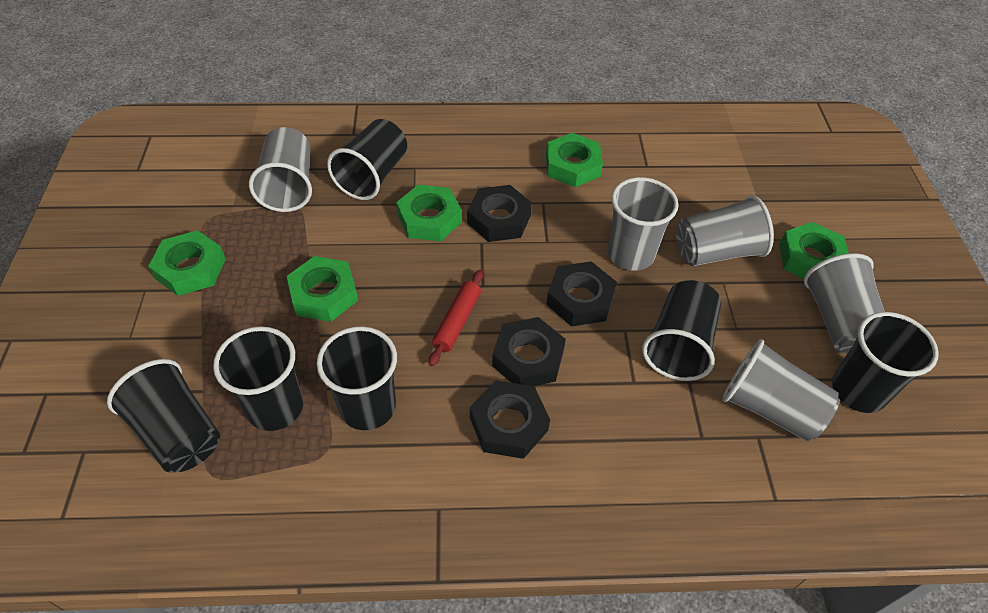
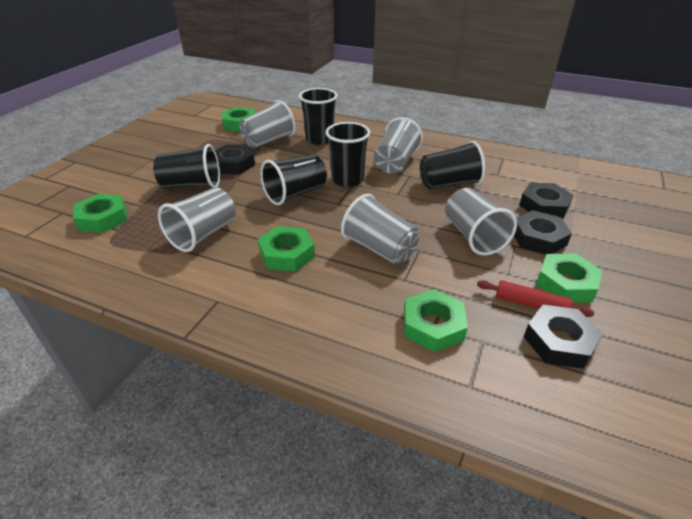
black cup: 6 -> 5

